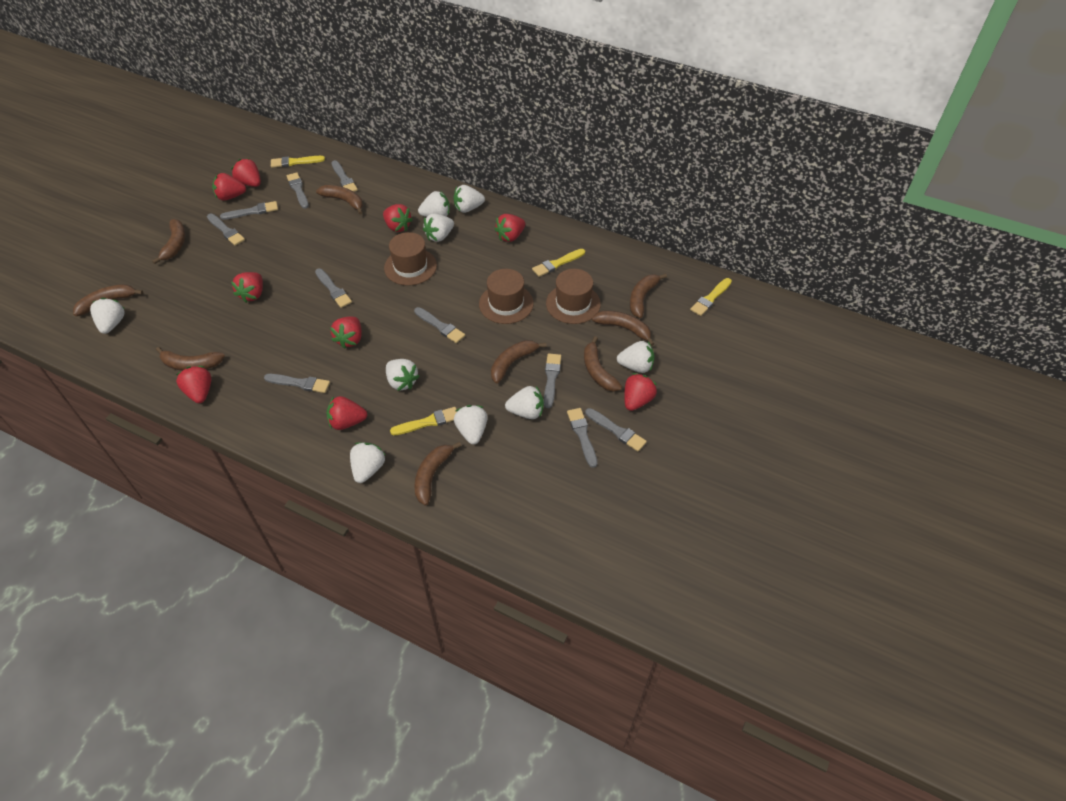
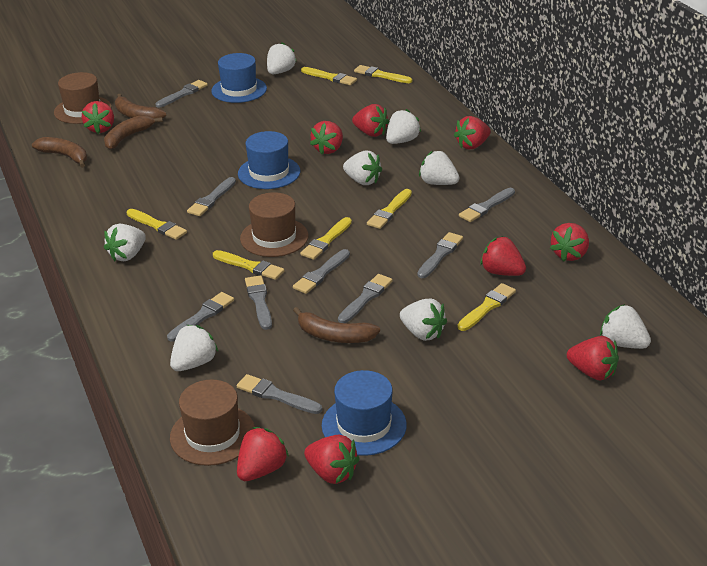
blue hat: 0 -> 3
brown banana: 9 -> 4
grey brush: 10 -> 9
white strawberry: 9 -> 8
yellow brush: 4 -> 7

